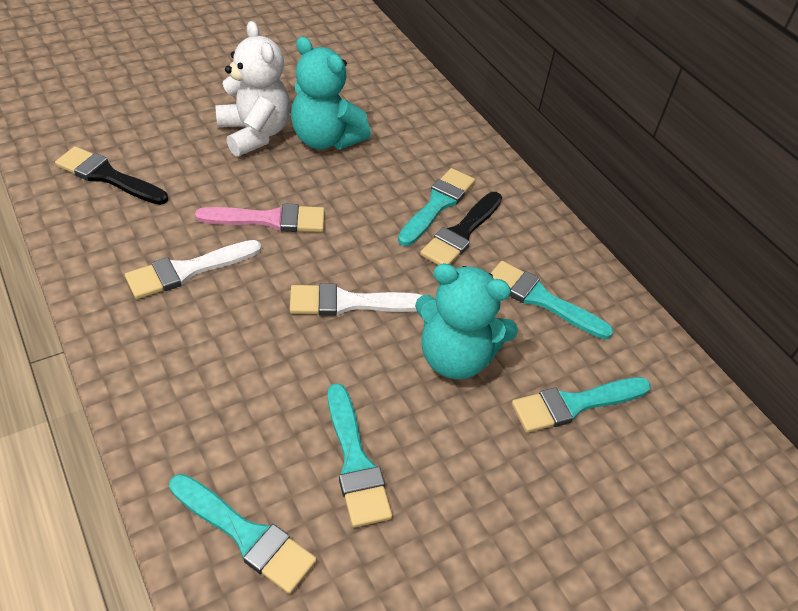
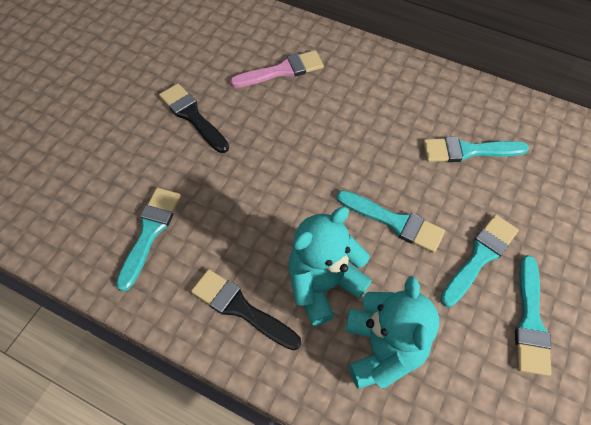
white brush: 2 -> 0
white teddy bear: 1 -> 0

